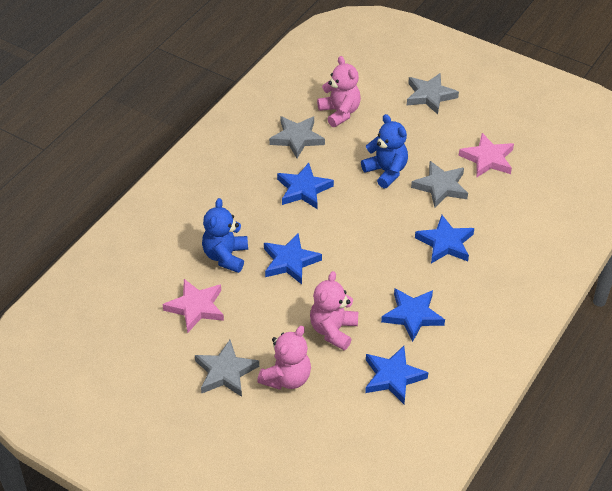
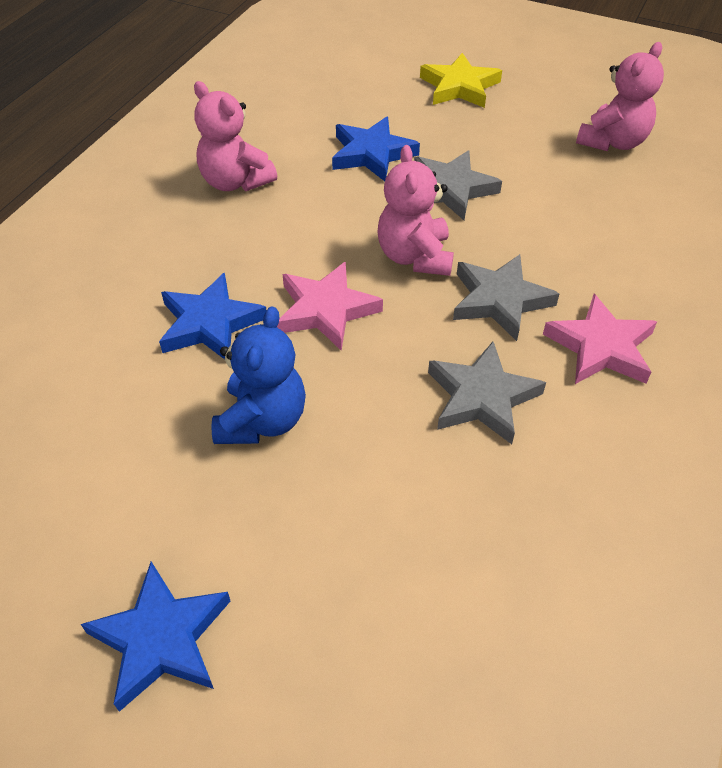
blue star: 5 -> 3
blue teddy bear: 2 -> 1
grey star: 4 -> 3
yellow star: 0 -> 1

